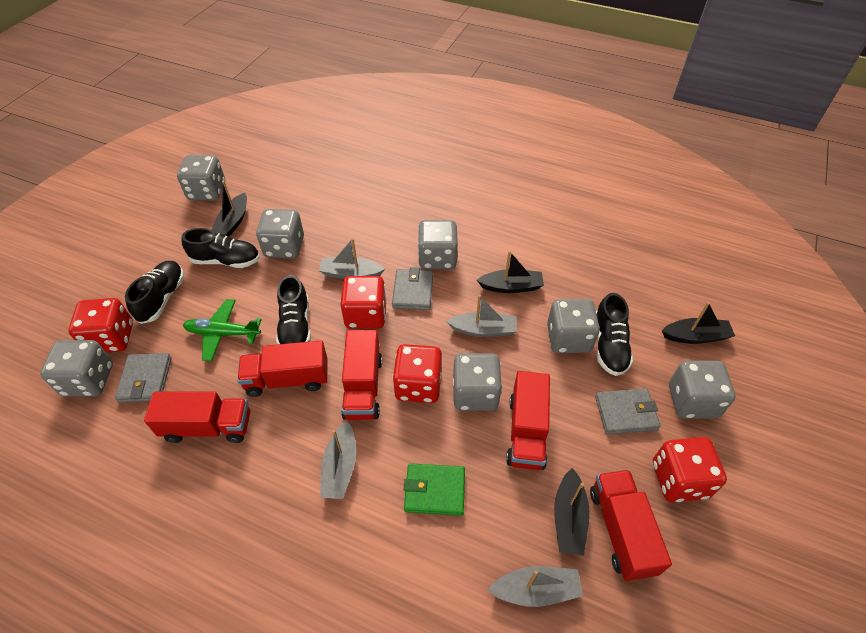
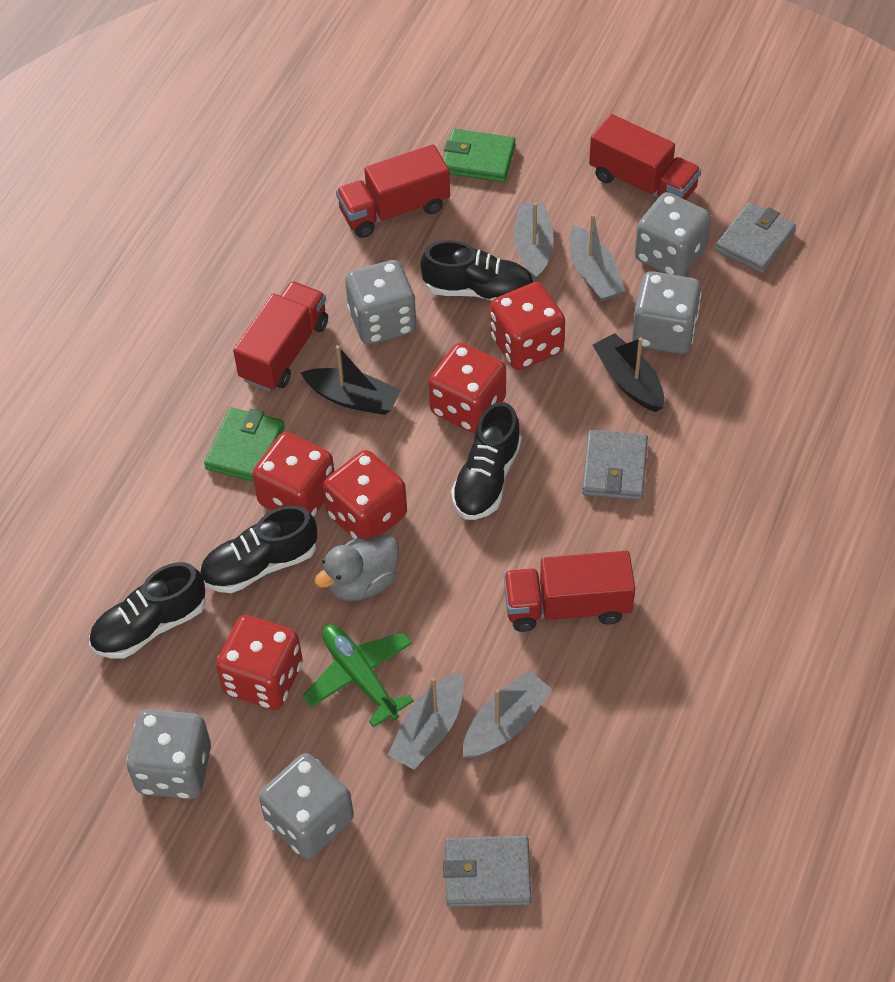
black boat: 4 -> 2
green wallet: 1 -> 2
grey dice: 7 -> 5
grey duck: 0 -> 1
red dice: 4 -> 5
red truck: 5 -> 4

